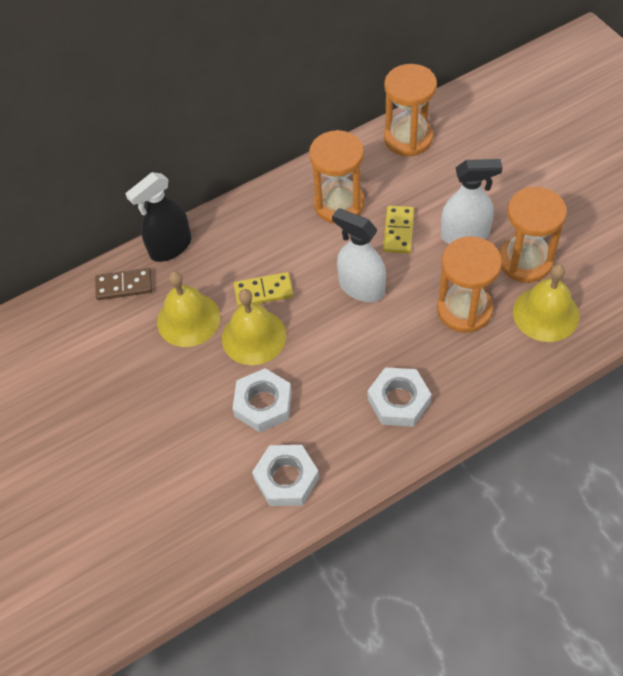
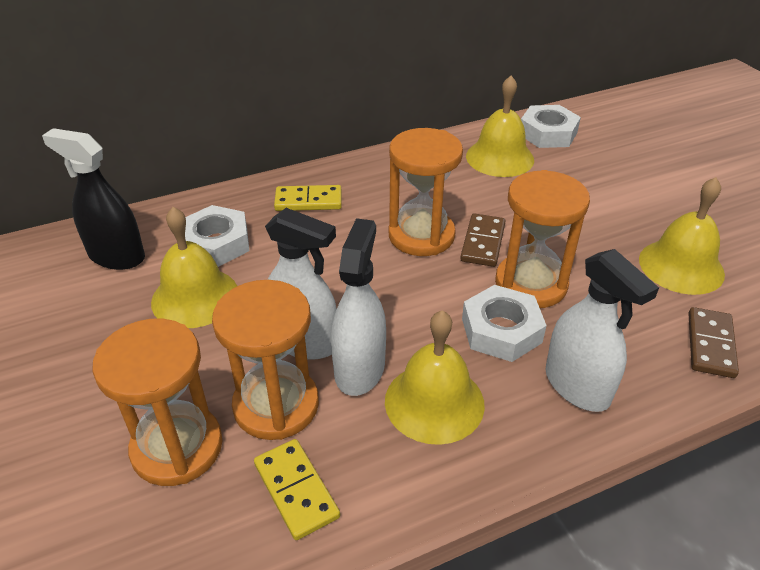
brown domino: 1 -> 2
white spray bottle: 2 -> 3
yellow bell: 3 -> 4

